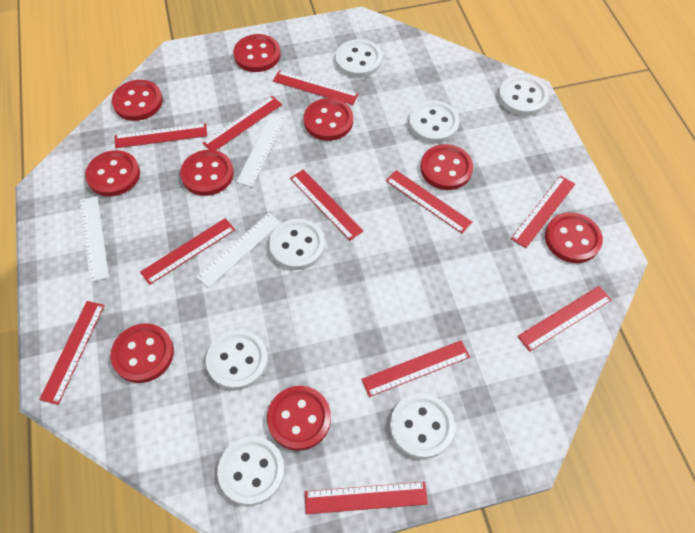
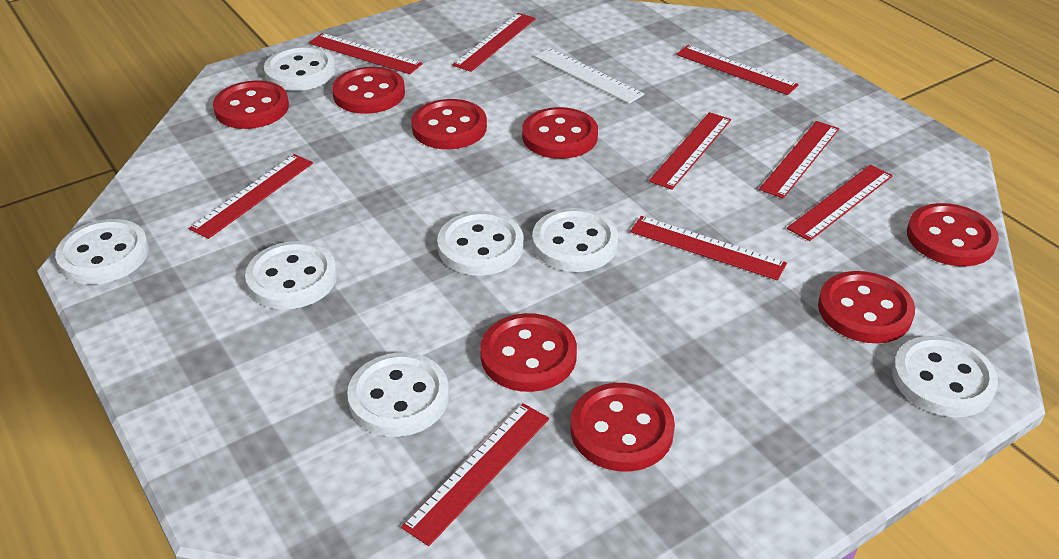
red button: 9 -> 8
red ruler: 11 -> 9
white ruler: 3 -> 1

